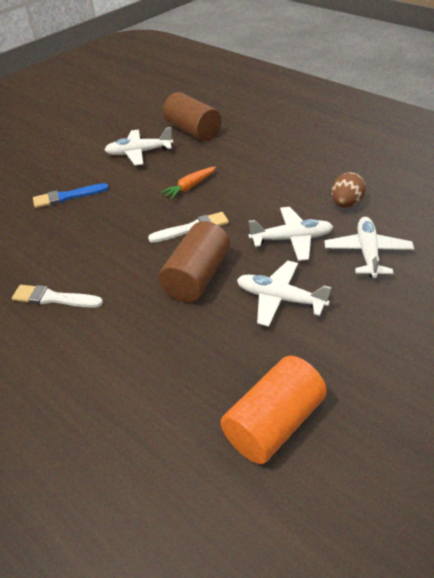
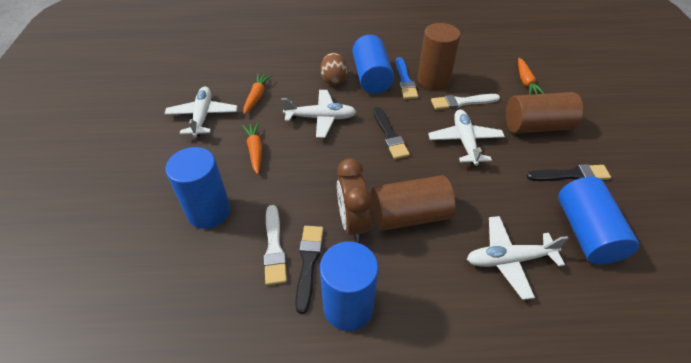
black brush: 0 -> 3
blue cylinder: 0 -> 4
brown clock: 0 -> 1
brown cylinder: 2 -> 3
orange carrot: 1 -> 3
orange cylinder: 1 -> 0

